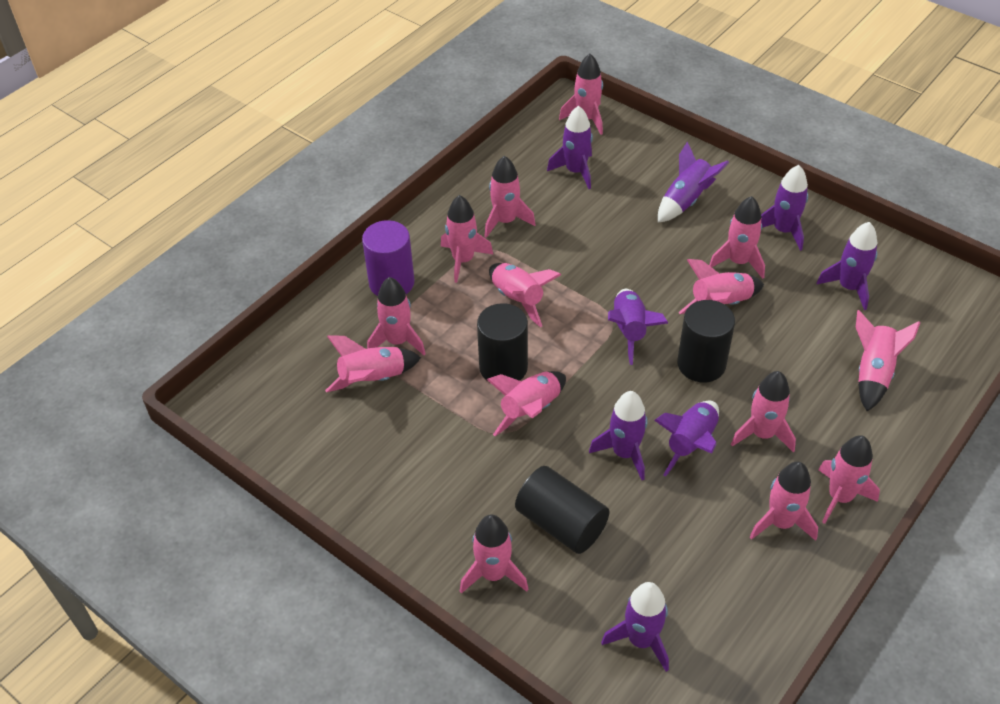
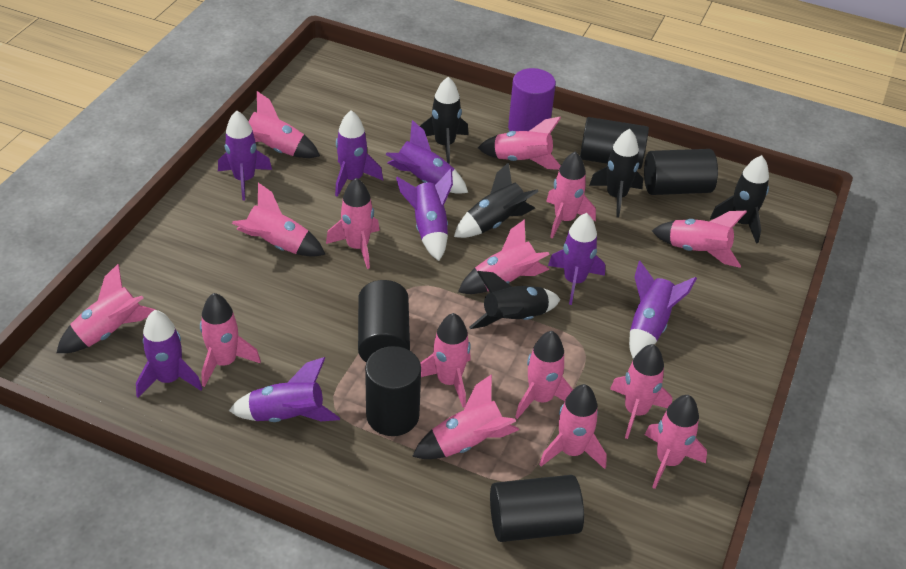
black cylinder: 3 -> 5
black rocket: 0 -> 5
pink rocket: 14 -> 15

